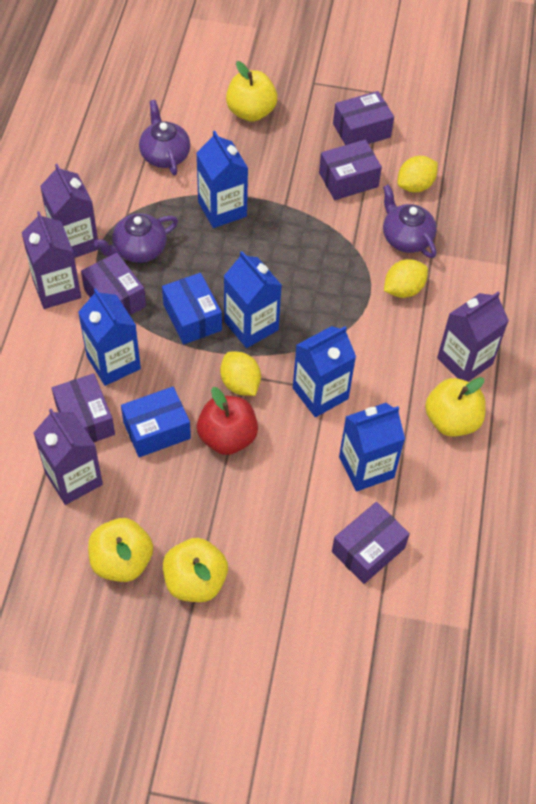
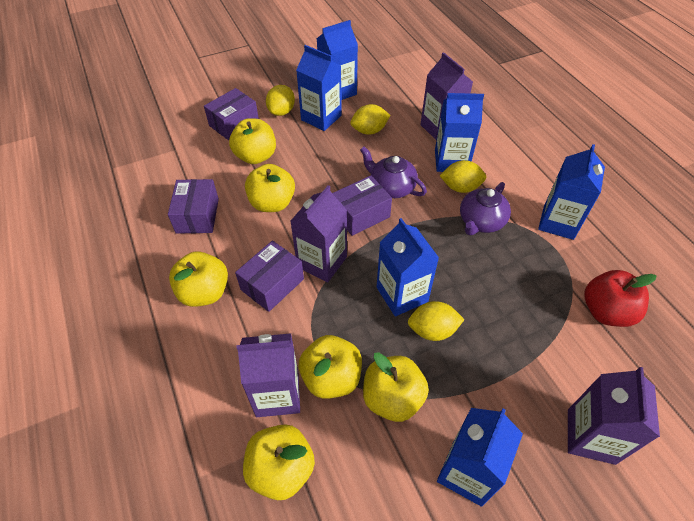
blue box: 2 -> 0
blue carton: 5 -> 6
purple box: 5 -> 4
purple teapot: 3 -> 2
yellow apple: 4 -> 6
yellow lemon: 3 -> 4

